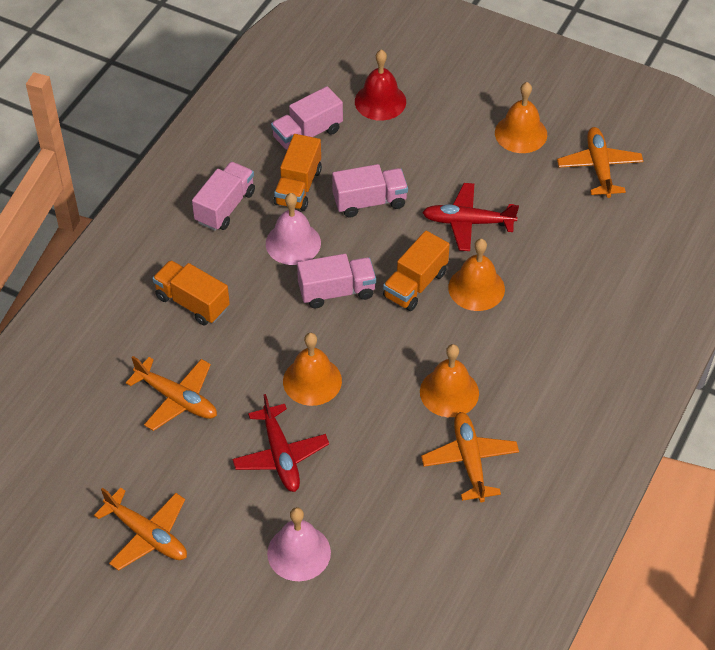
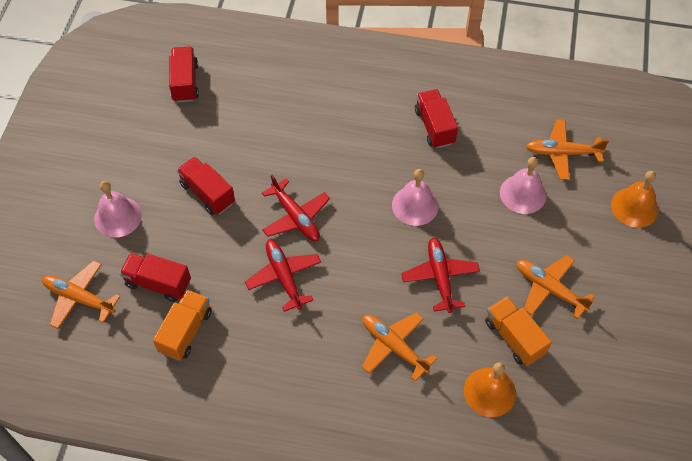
orange bell: 4 -> 2
orange truck: 3 -> 2
pink bell: 2 -> 3
pink truck: 4 -> 0
red bell: 1 -> 0
red plane: 2 -> 3
red truck: 0 -> 4

